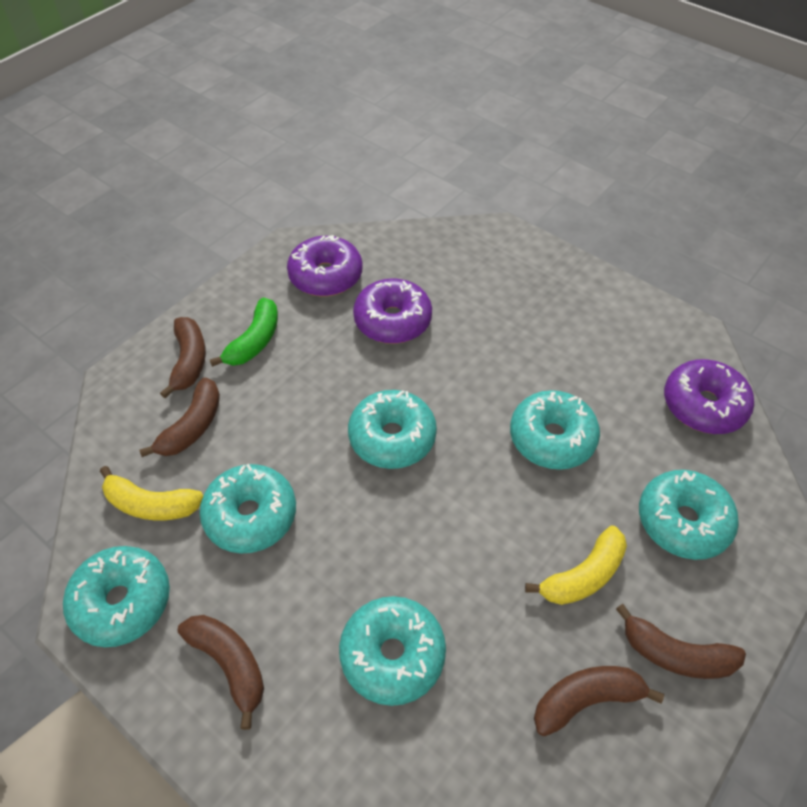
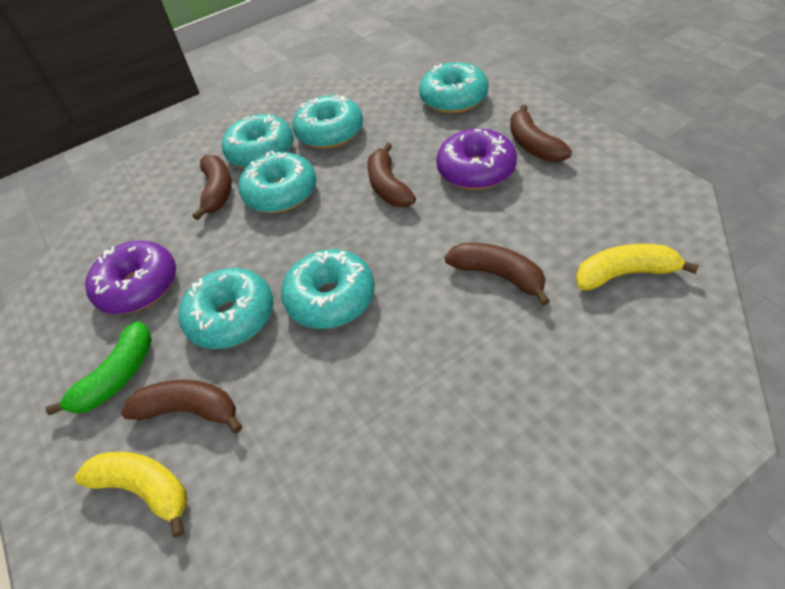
purple donut: 3 -> 2

